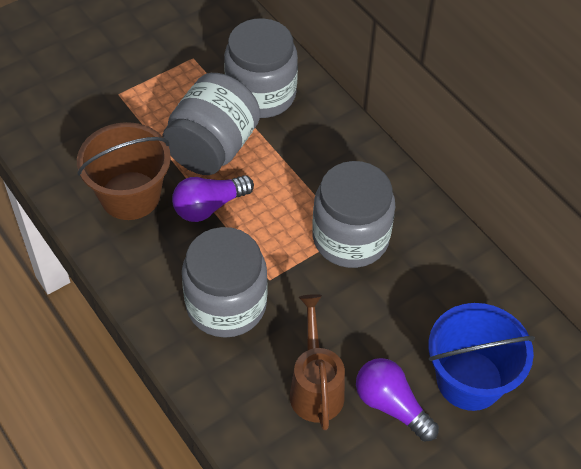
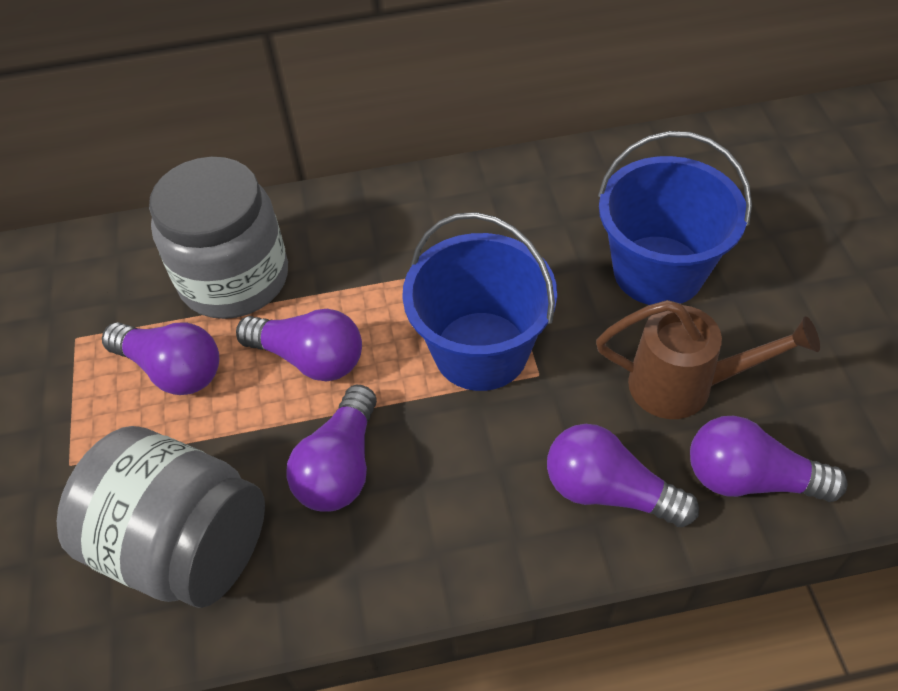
blue bucket: 1 -> 2
brown bucket: 1 -> 0
grey jar: 4 -> 2
purple light bulb: 2 -> 5

